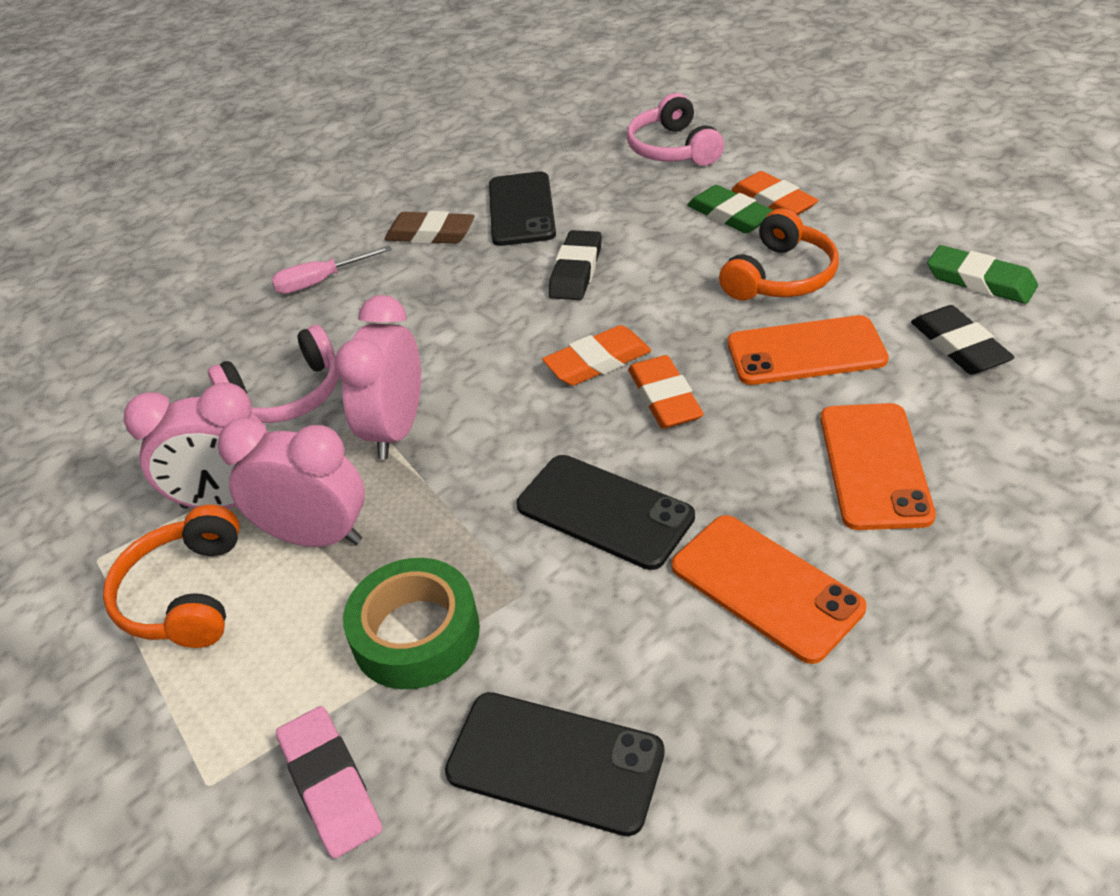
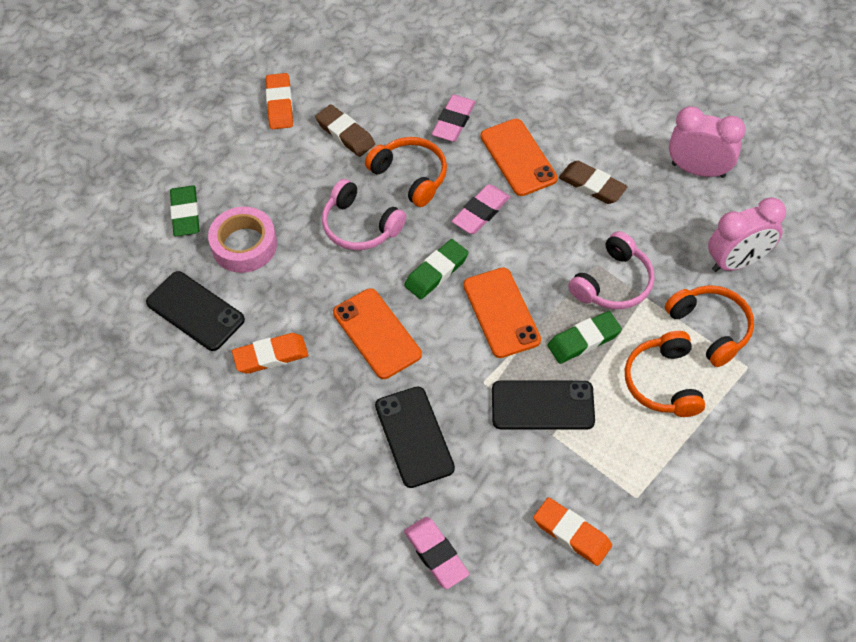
black eraser: 2 -> 0
brown eraser: 1 -> 2
green eraser: 2 -> 3
green tape: 1 -> 0
orange headphones: 2 -> 3
pink clock: 3 -> 2
pink eraser: 1 -> 3
pink screwdriver: 1 -> 0
pink tape: 0 -> 1

